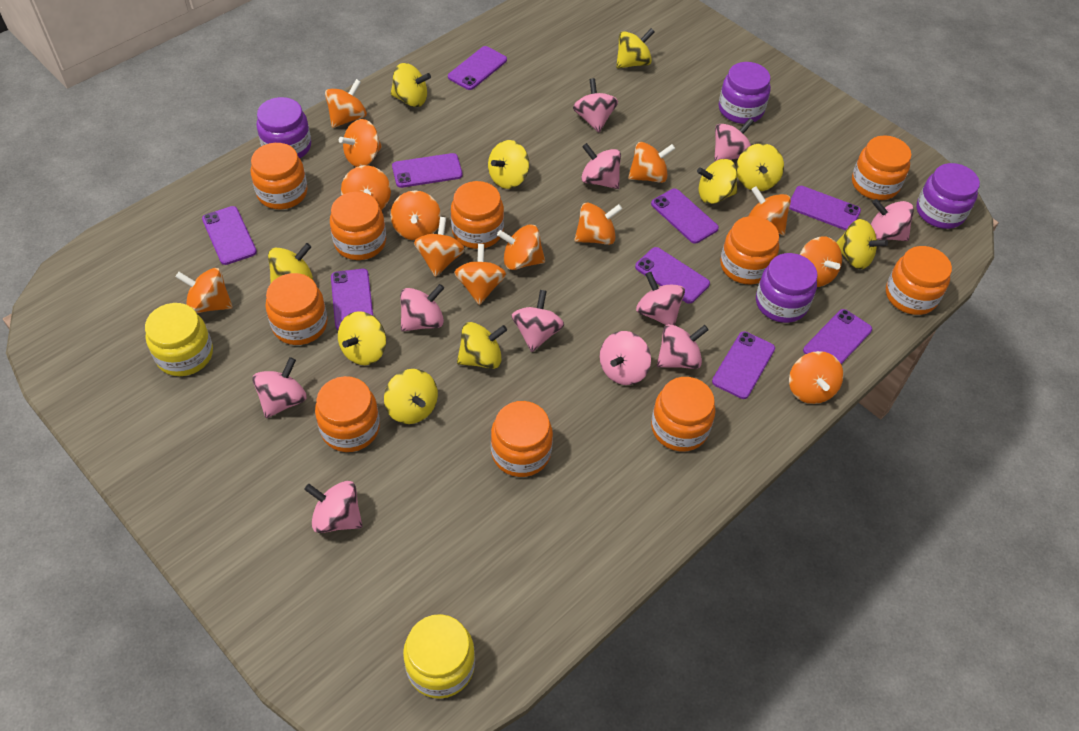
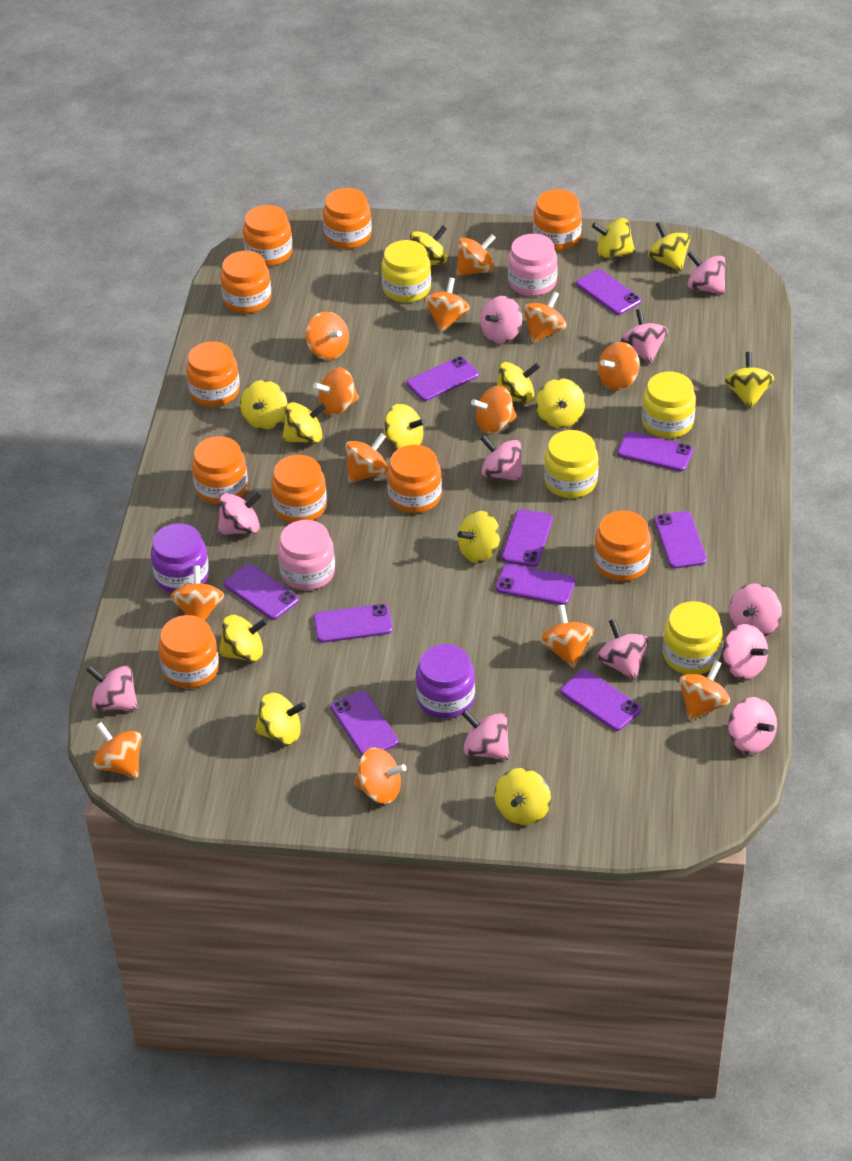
pink jar: 0 -> 2
purple jar: 4 -> 2
purple phone: 9 -> 10
yellow jar: 2 -> 4
yellow spinning top: 10 -> 13

